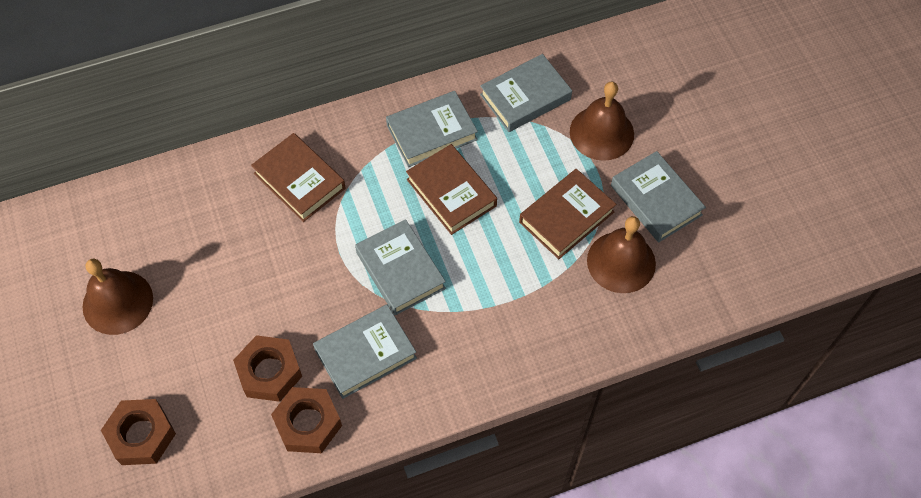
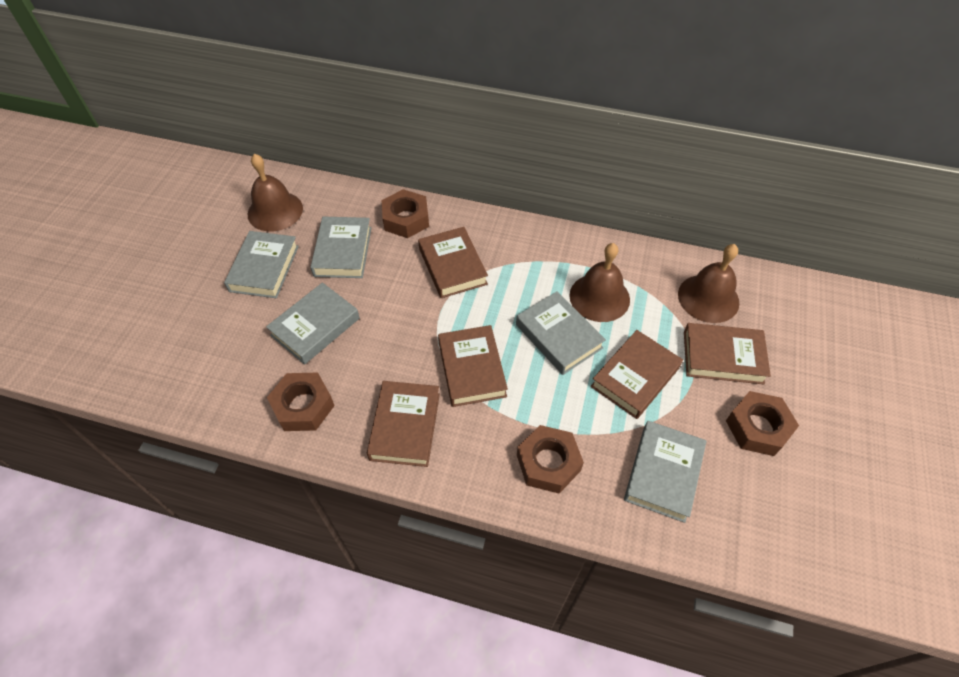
brown book: 3 -> 5
brown nut: 3 -> 4

